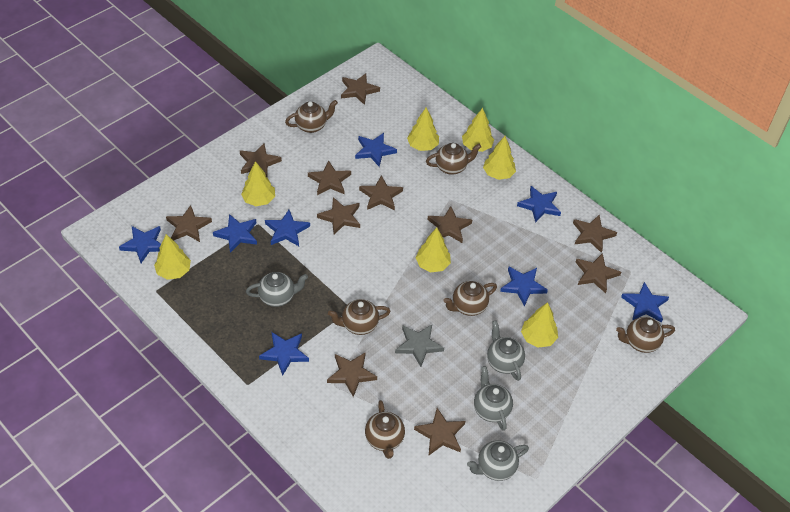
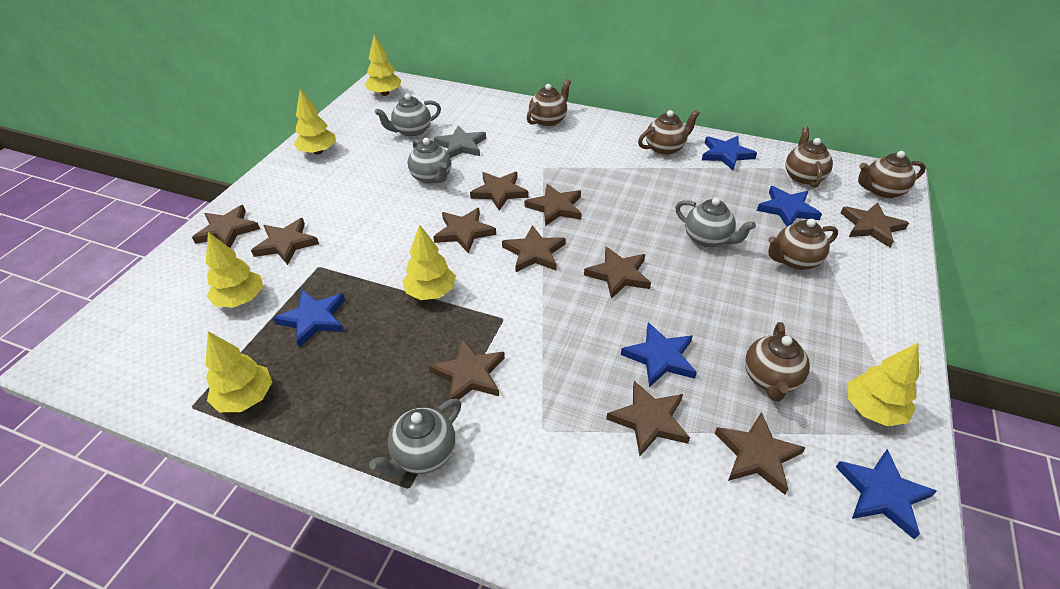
blue star: 8 -> 5
yellow tree: 7 -> 6

